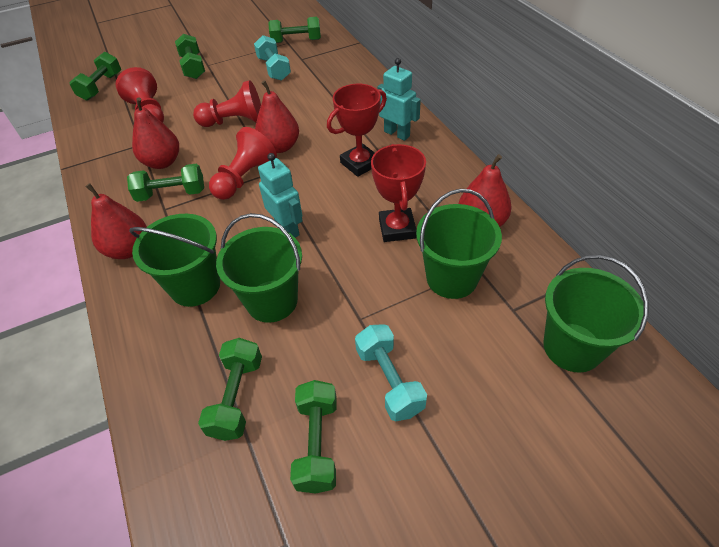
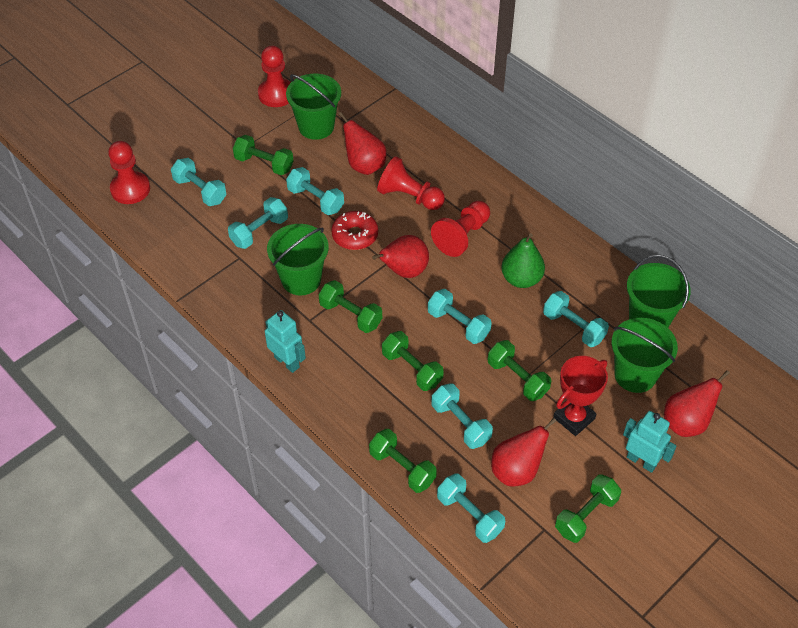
green pear: 0 -> 1
red donut: 0 -> 1
red pawn: 3 -> 4
red trophy: 2 -> 1
turquoise dumbbell: 2 -> 7

